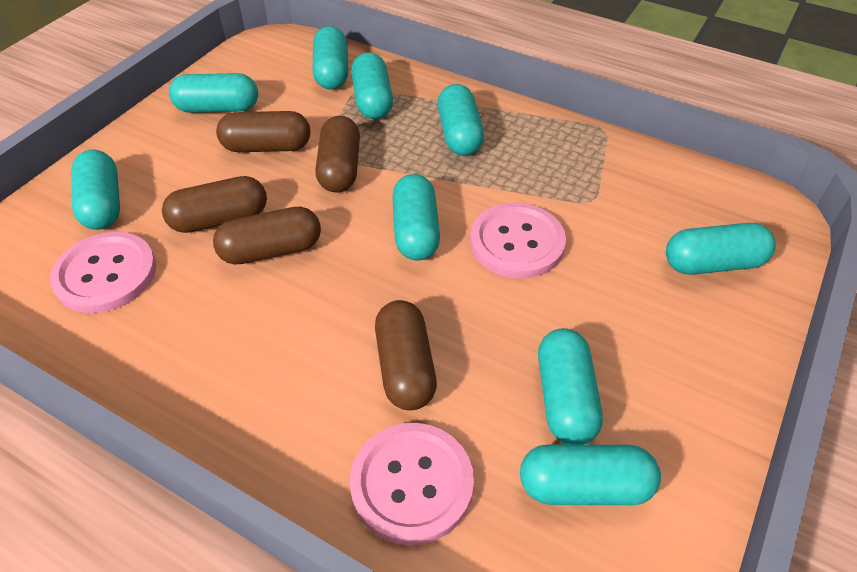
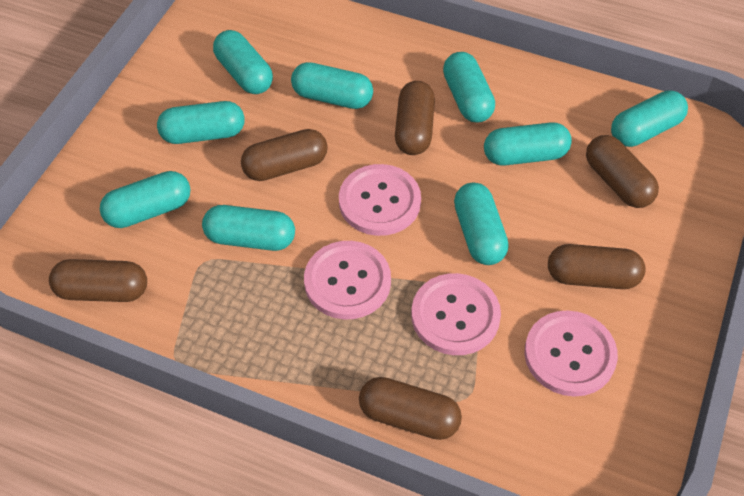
brown capsule: 5 -> 6
pink button: 3 -> 4

